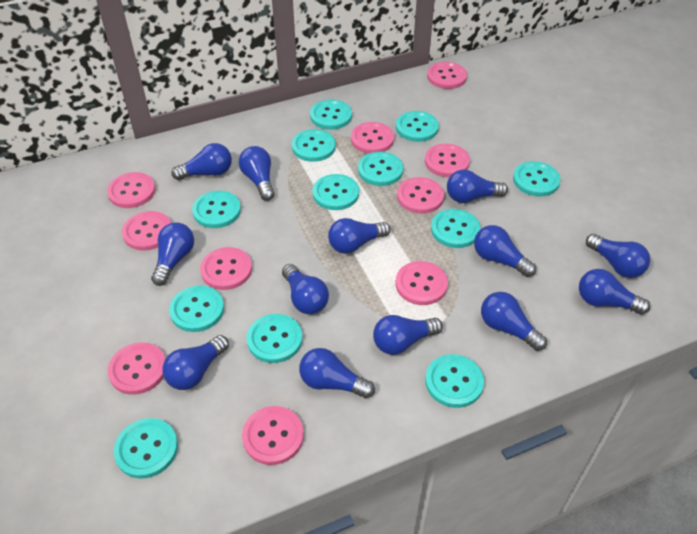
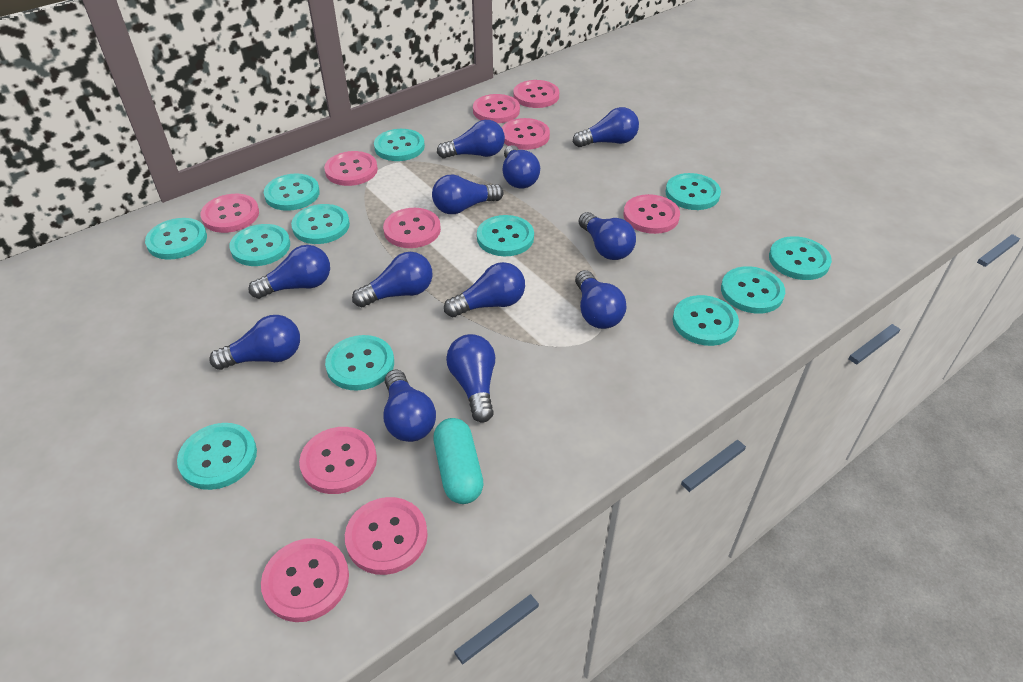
blue light bulb: 13 -> 12
turquoise capsule: 0 -> 1

